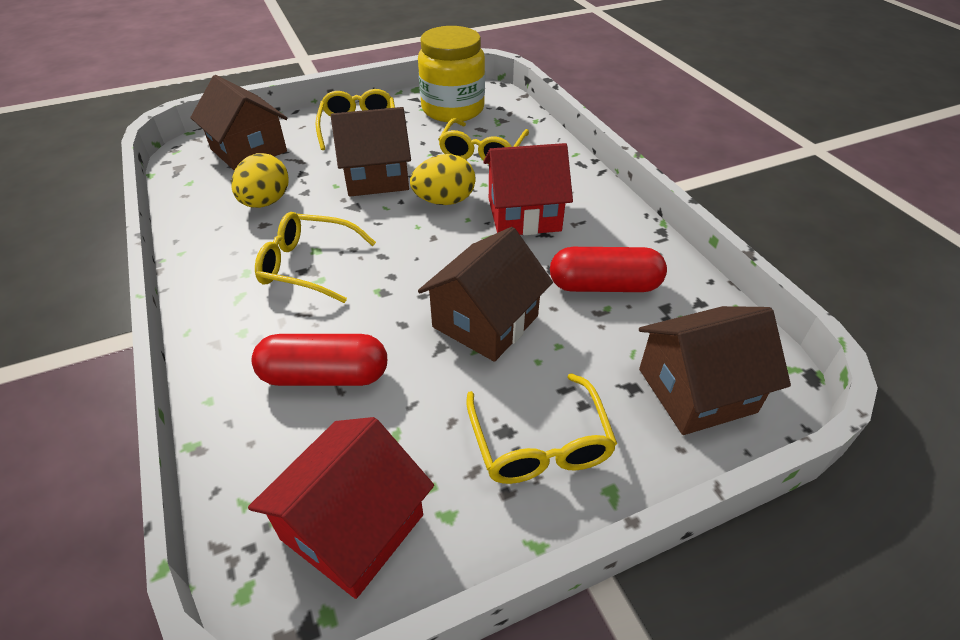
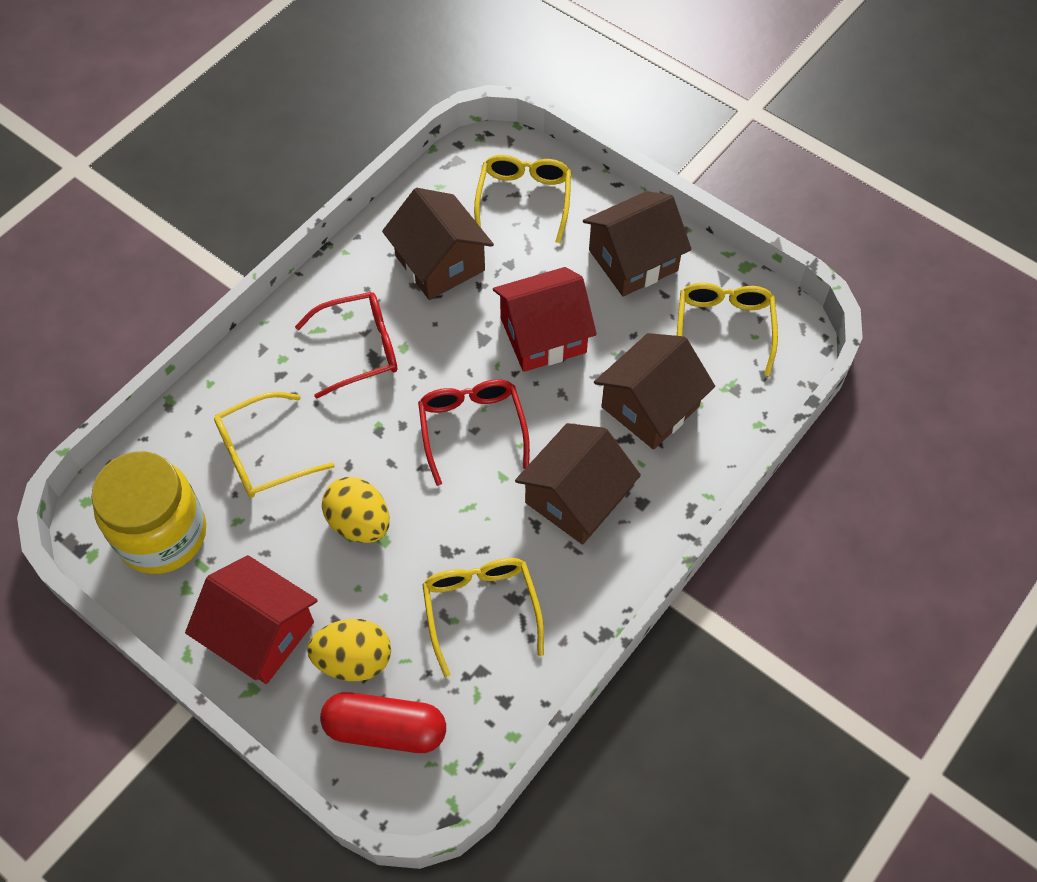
red capsule: 2 -> 1
red glasses: 0 -> 2

